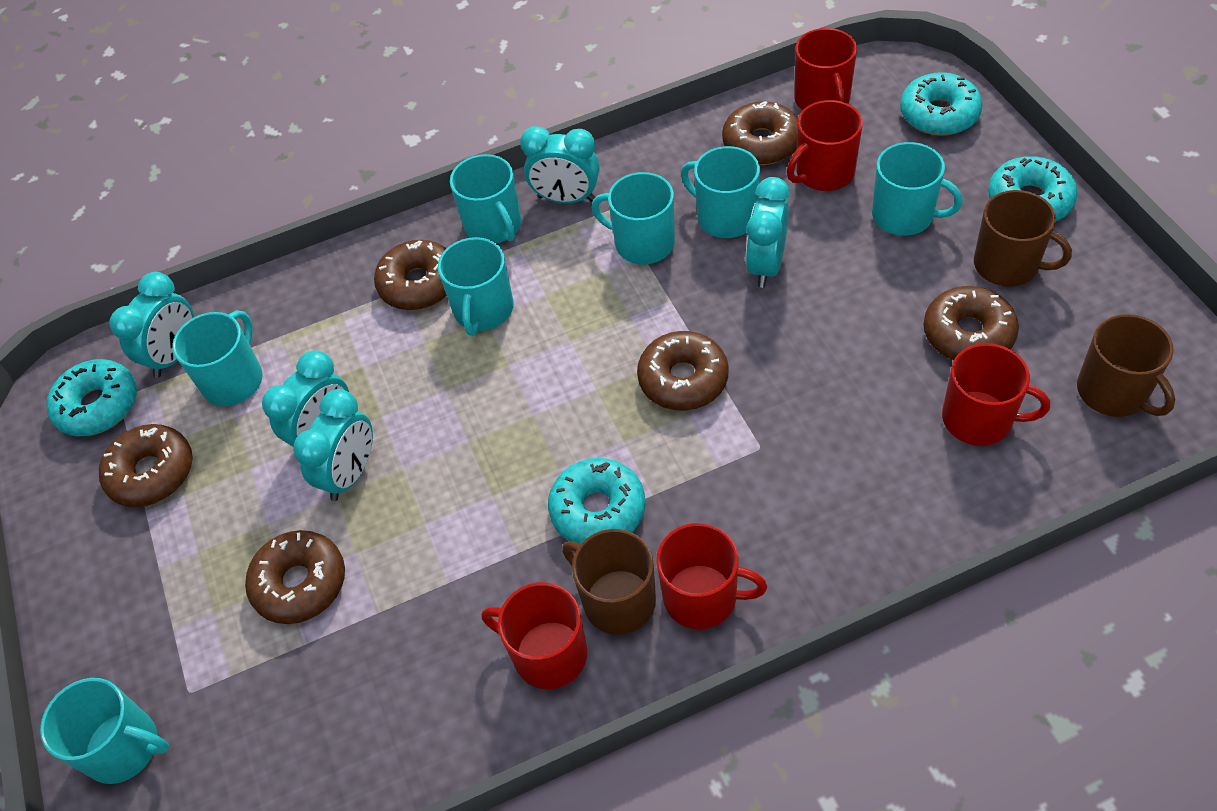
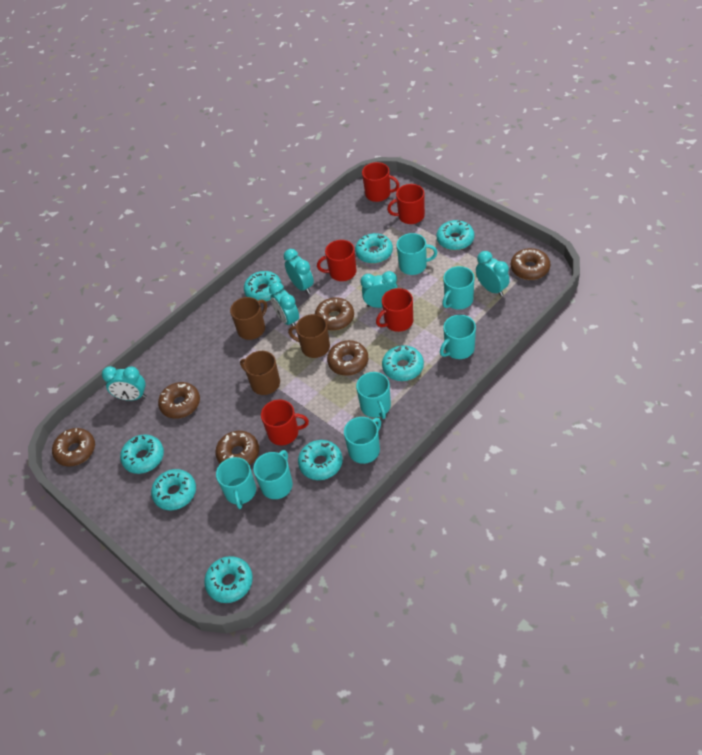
turquoise donut: 4 -> 8

